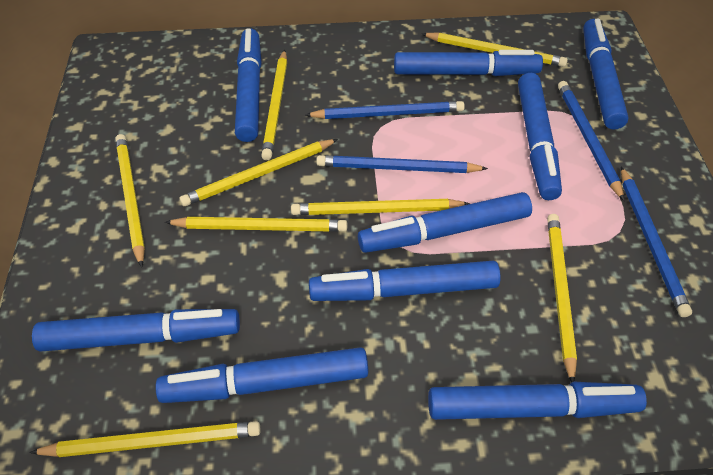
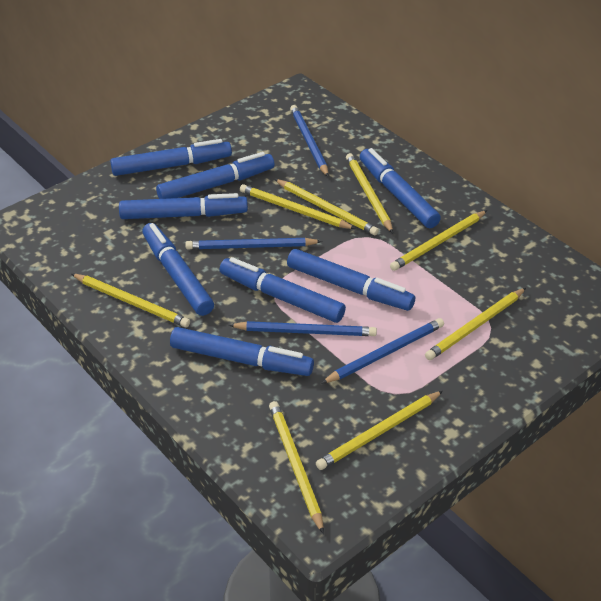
blue marker: 9 -> 8

